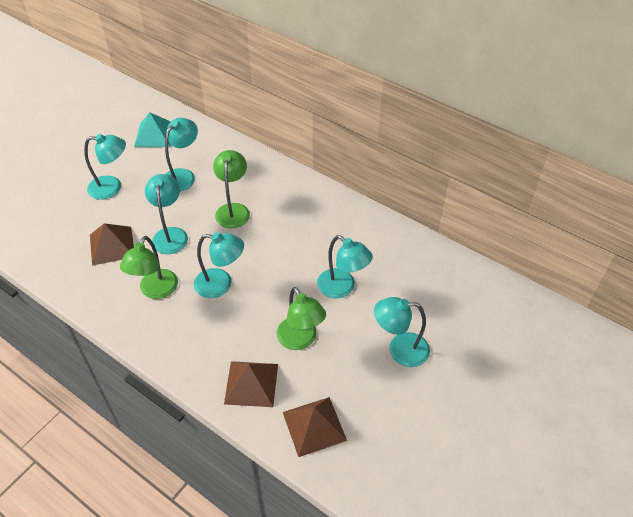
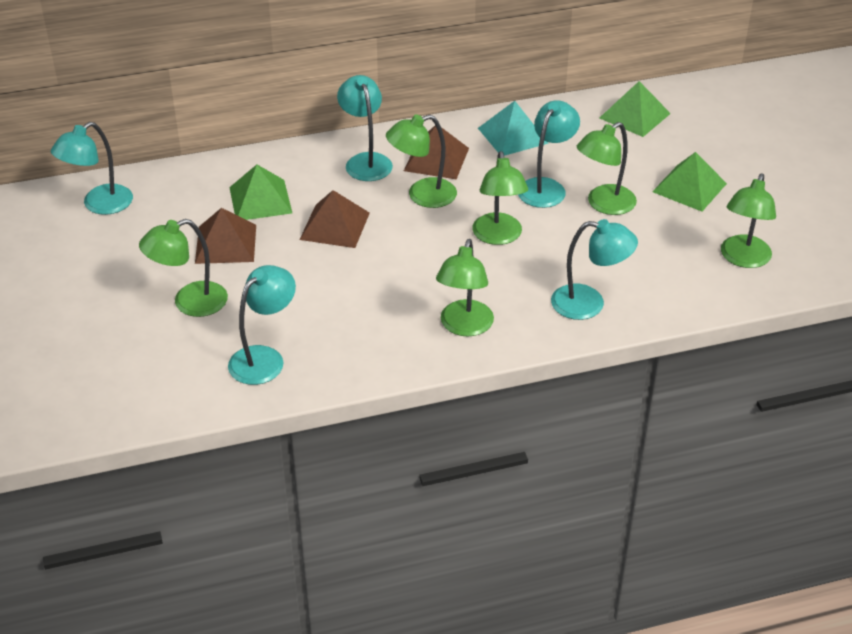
green lamp: 3 -> 6
green pyramid: 0 -> 3
turquoise lamp: 6 -> 5

